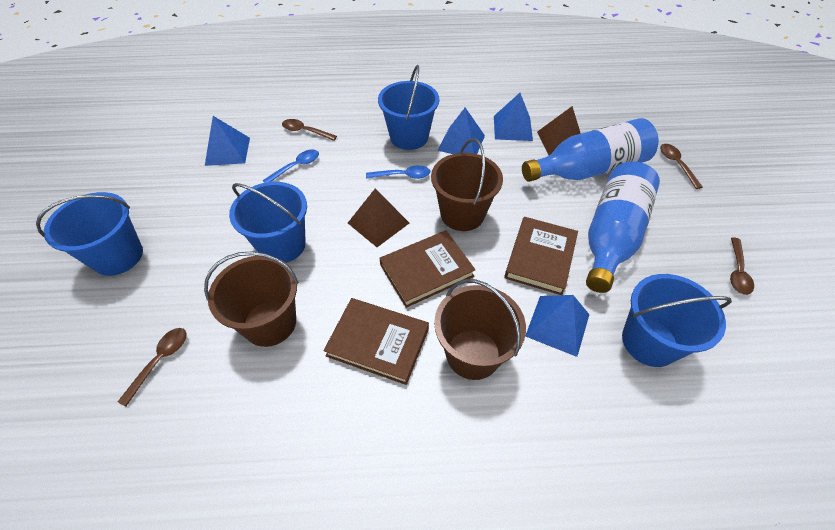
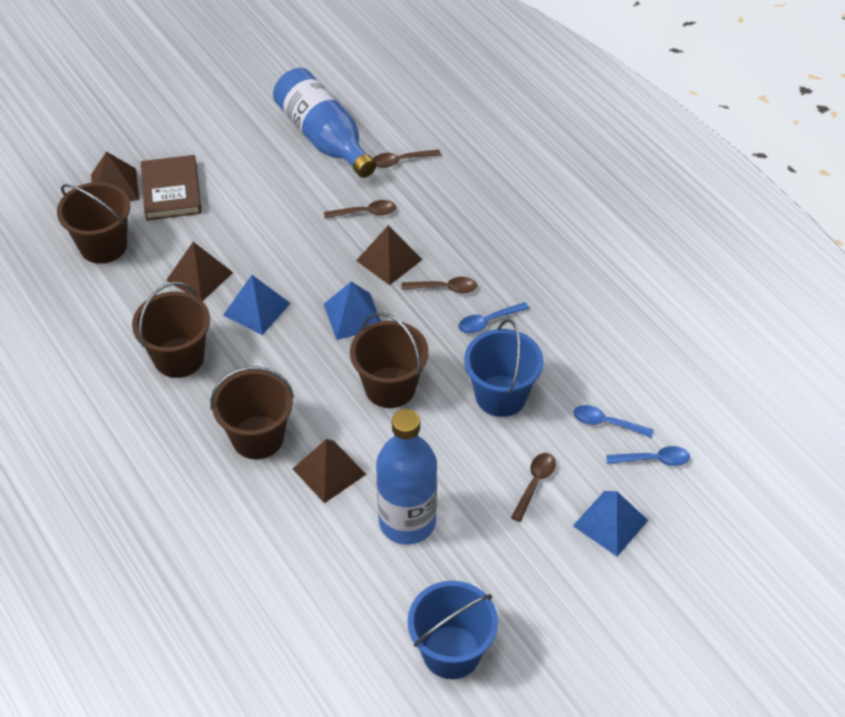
blue bucket: 4 -> 2
blue pyramid: 4 -> 3
blue spoon: 2 -> 3
brown book: 3 -> 1
brown bucket: 3 -> 4
brown pyramid: 2 -> 4

